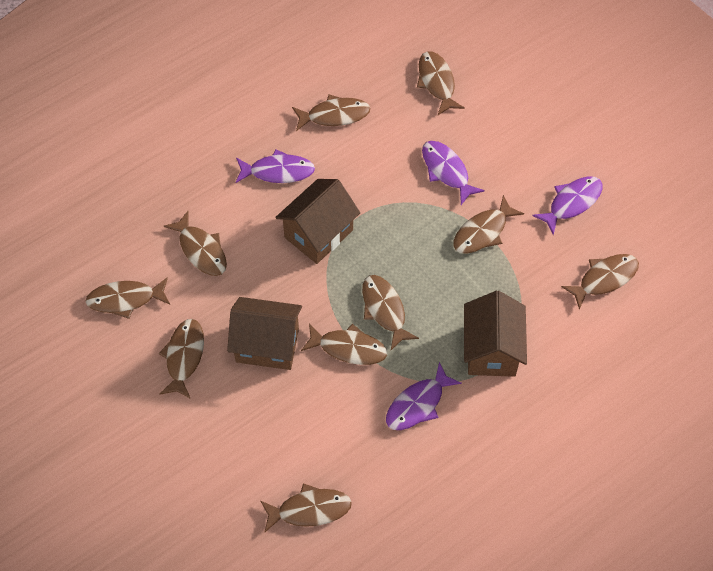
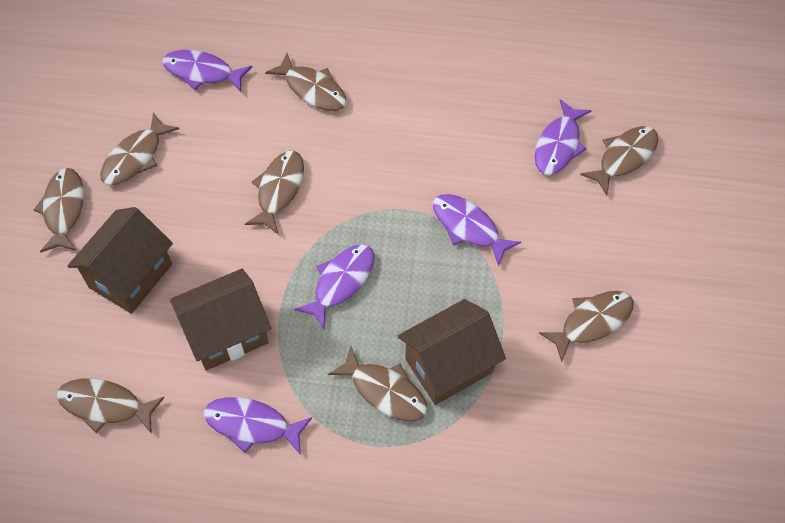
brown fish: 10 -> 8
purple fish: 4 -> 5

